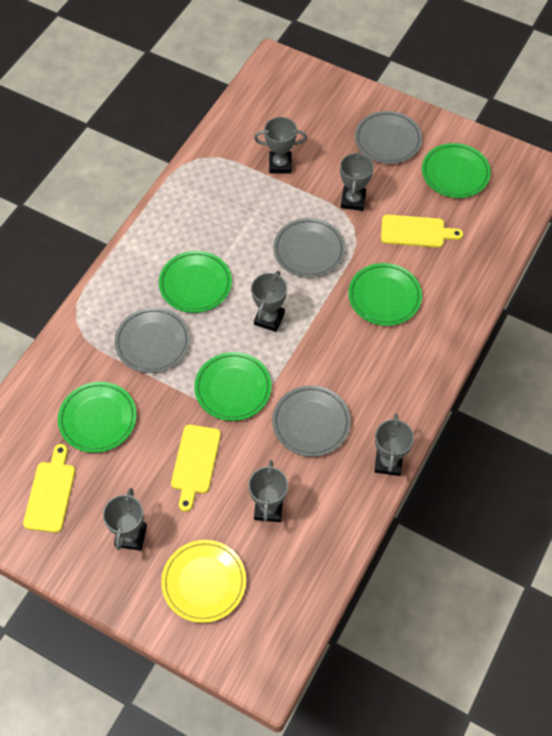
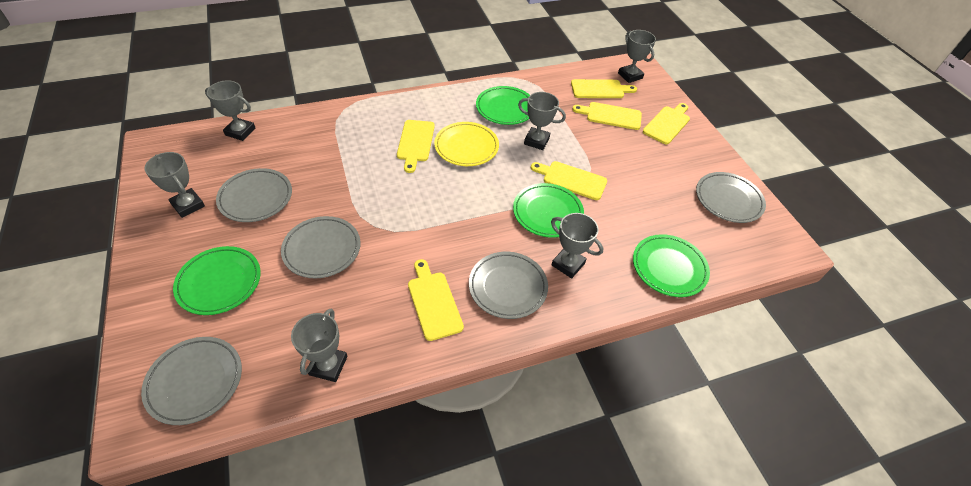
green plate: 5 -> 4
grey plate: 4 -> 5
yellow cutting board: 3 -> 6

